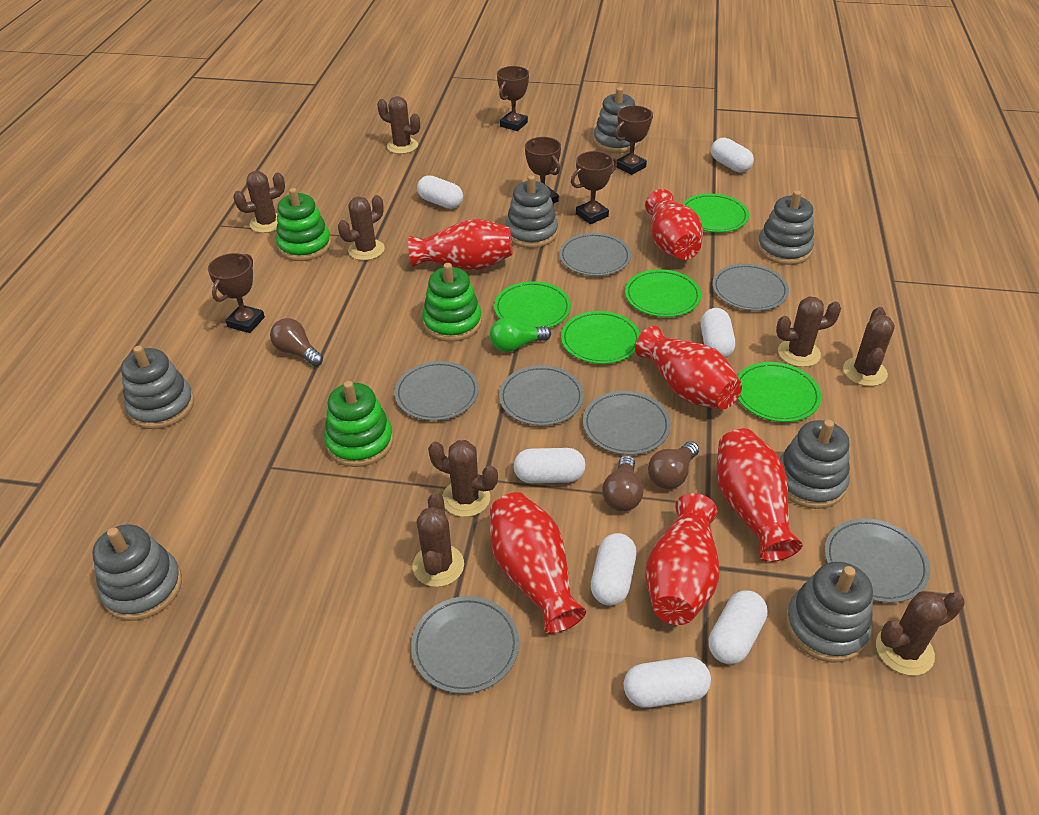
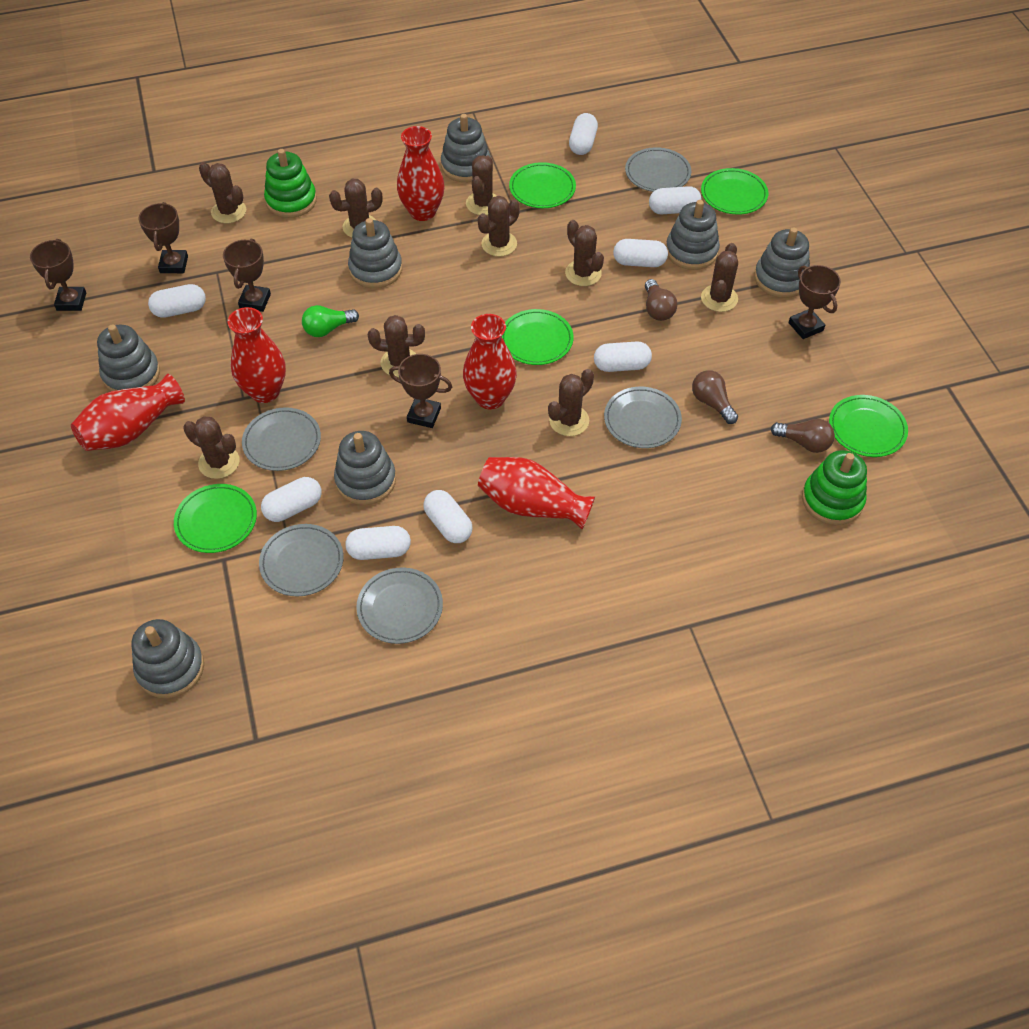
brown cactus: 8 -> 9
green stacking toy: 3 -> 2
grey plate: 7 -> 5
red vase: 6 -> 5
white capsule: 7 -> 8

